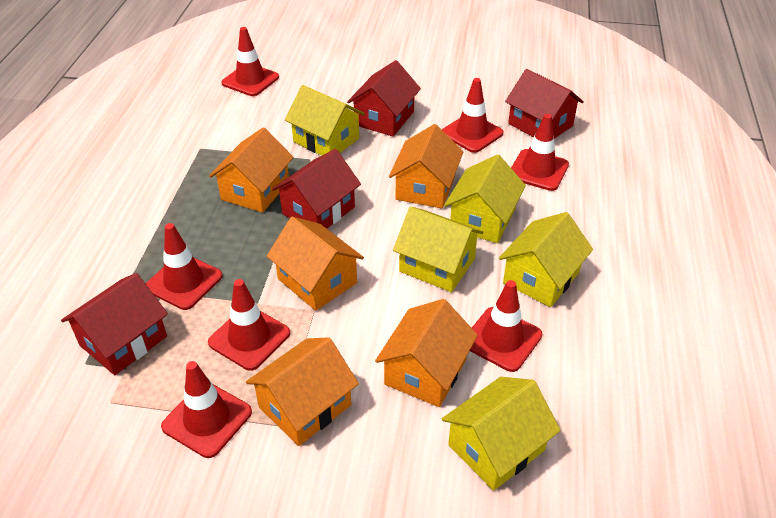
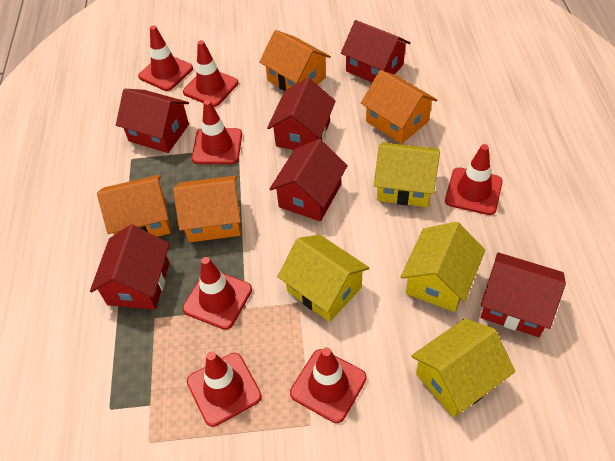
orange house: 5 -> 4
red house: 4 -> 6
yellow house: 5 -> 4

